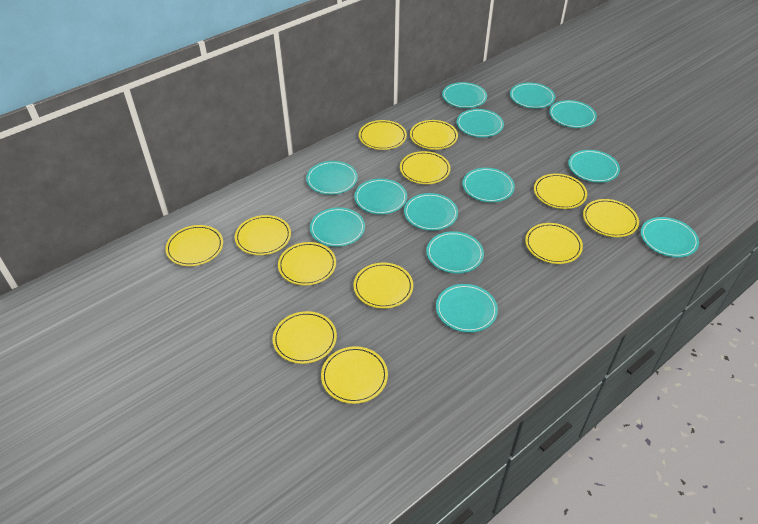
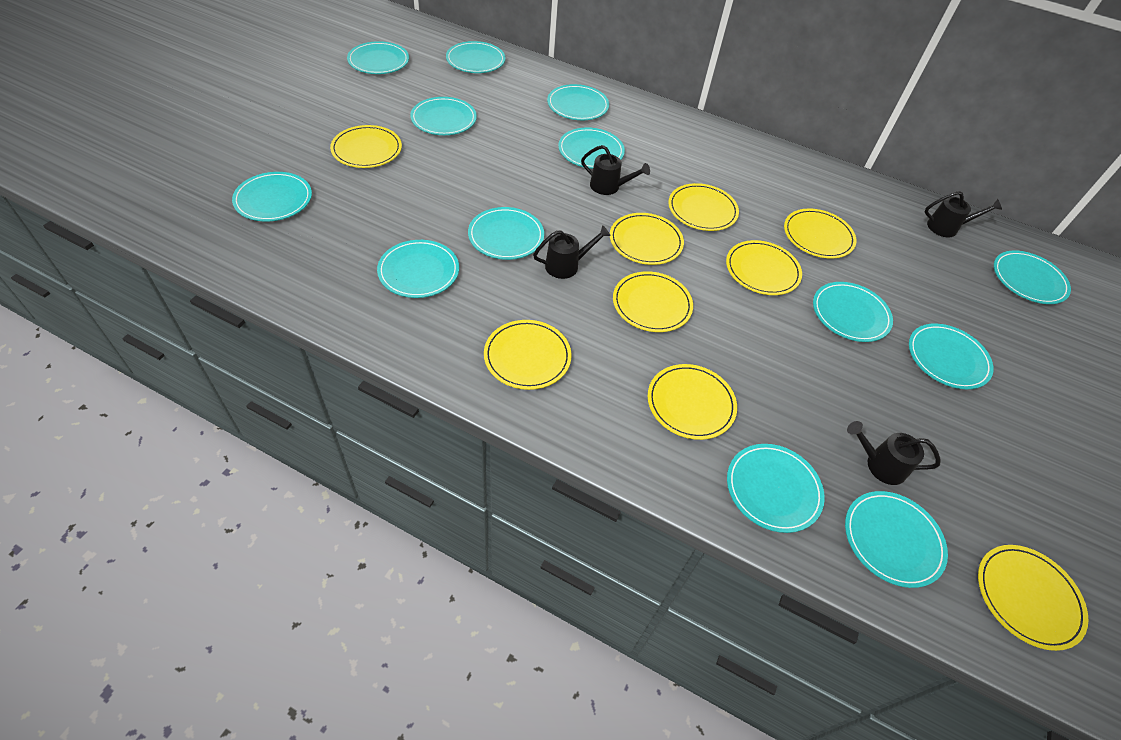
black watering can: 0 -> 4
yellow plate: 12 -> 9

